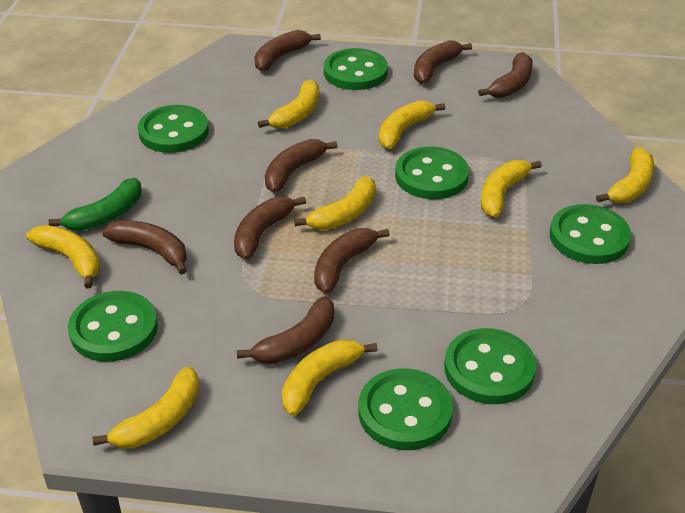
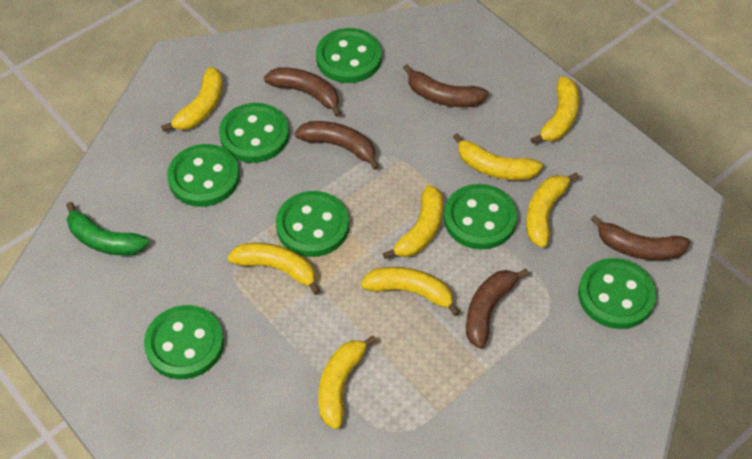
brown banana: 8 -> 5

